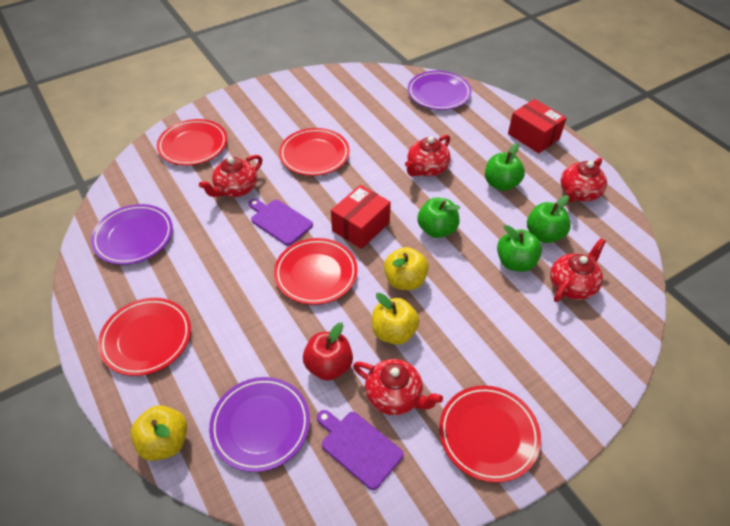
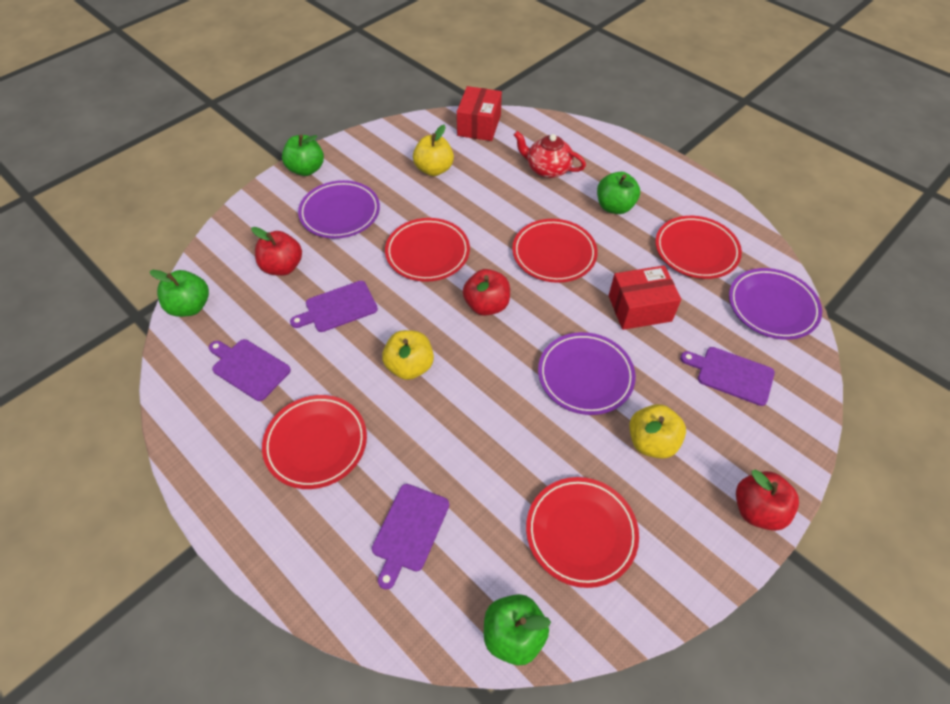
purple cutting board: 2 -> 4
red apple: 1 -> 3
red teapot: 5 -> 1

